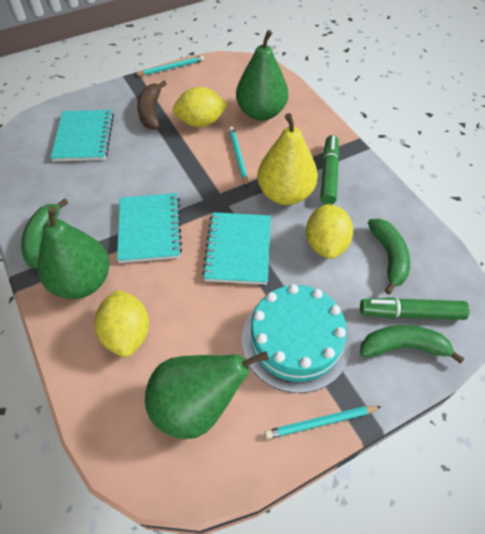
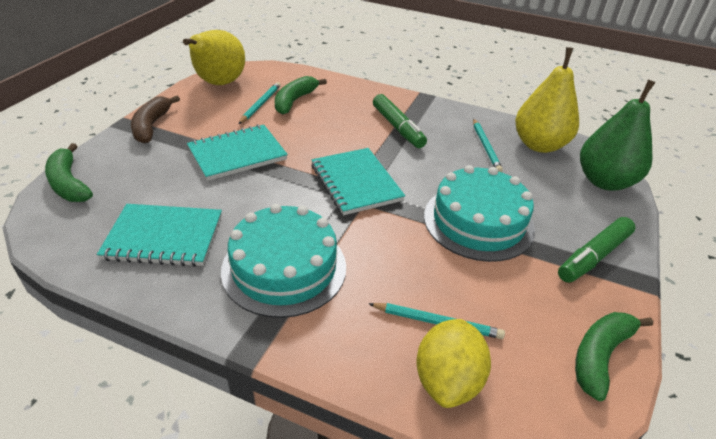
green pear: 3 -> 1
turquoise cake: 1 -> 2
yellow lemon: 3 -> 1
yellow pear: 1 -> 2

